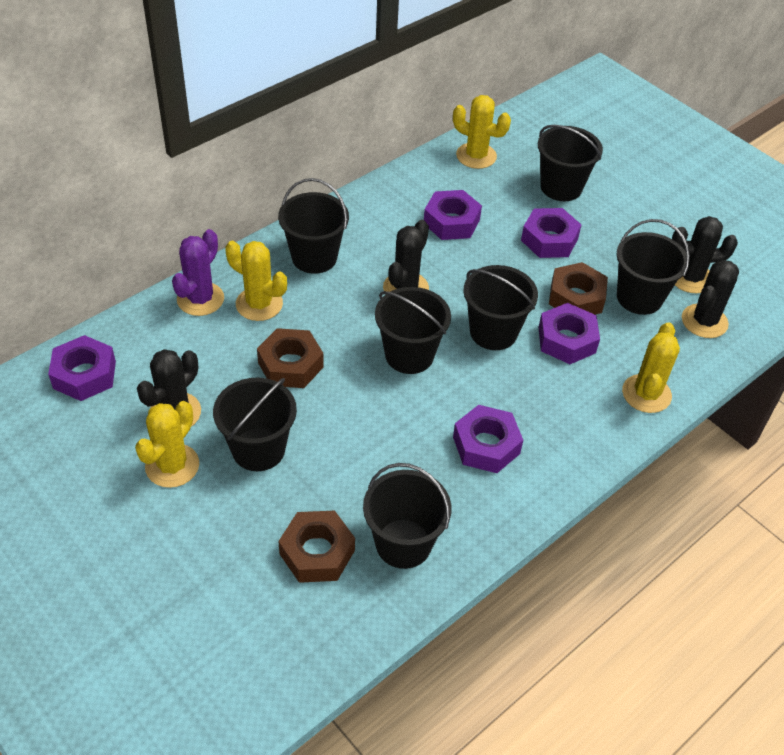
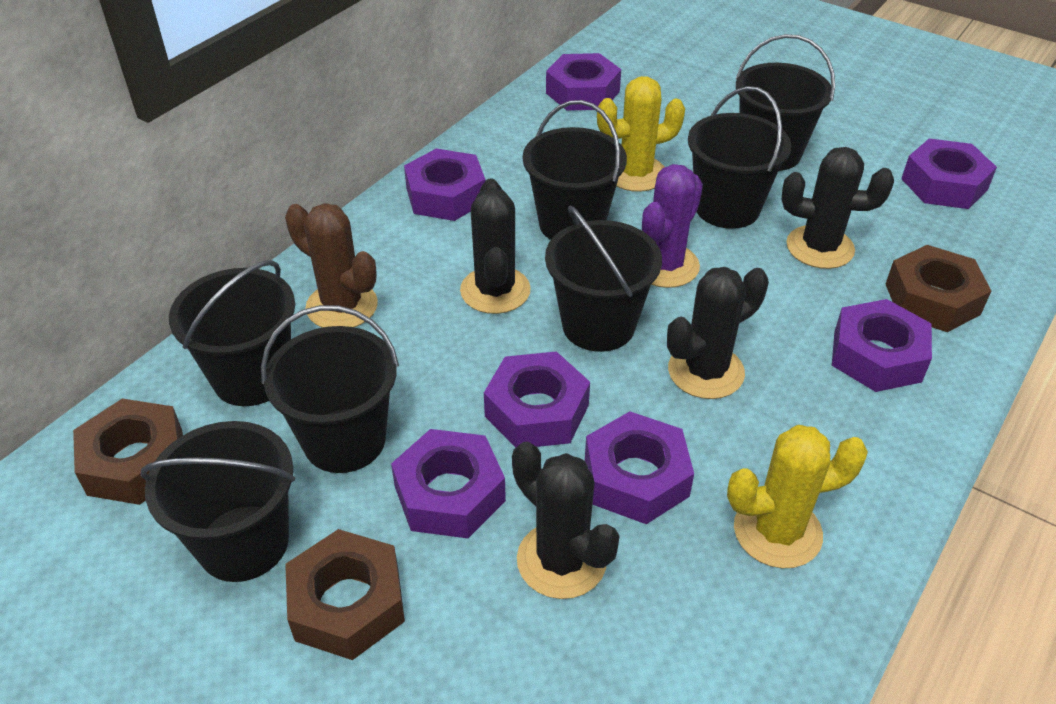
brown cactus: 0 -> 1
purple nut: 5 -> 7
yellow cactus: 4 -> 2

